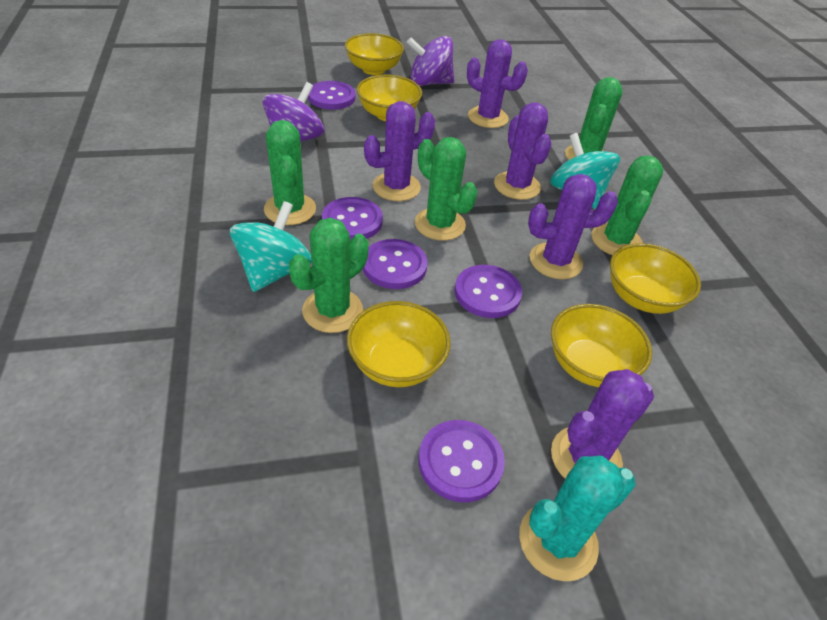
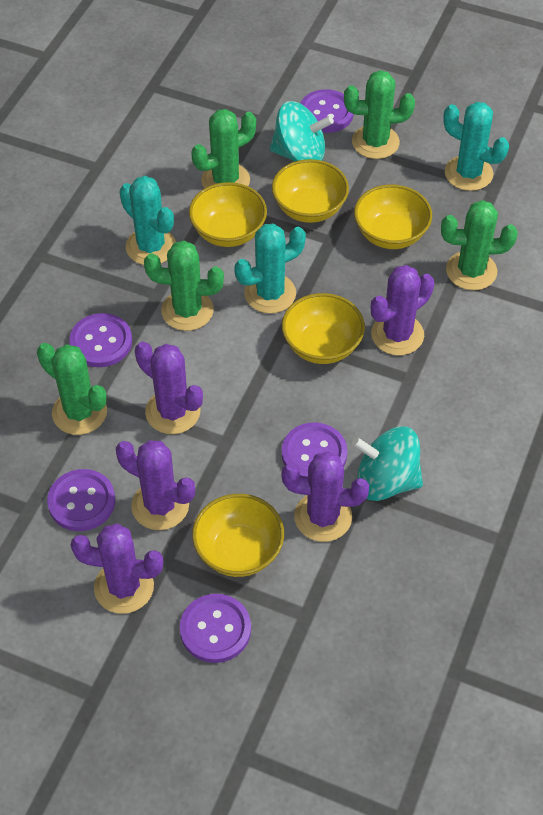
purple spinning top: 2 -> 0
turquoise cactus: 1 -> 3

